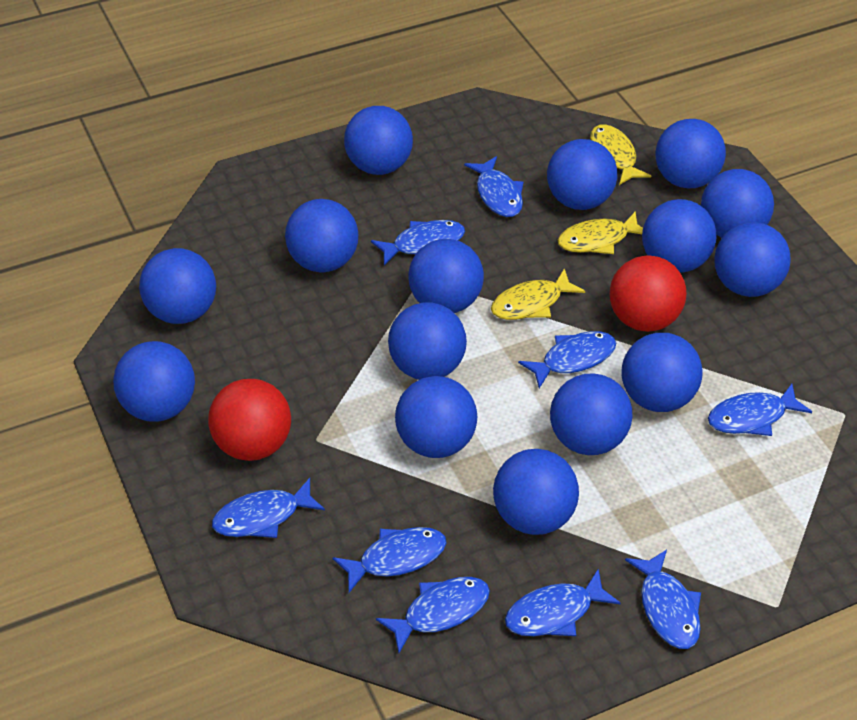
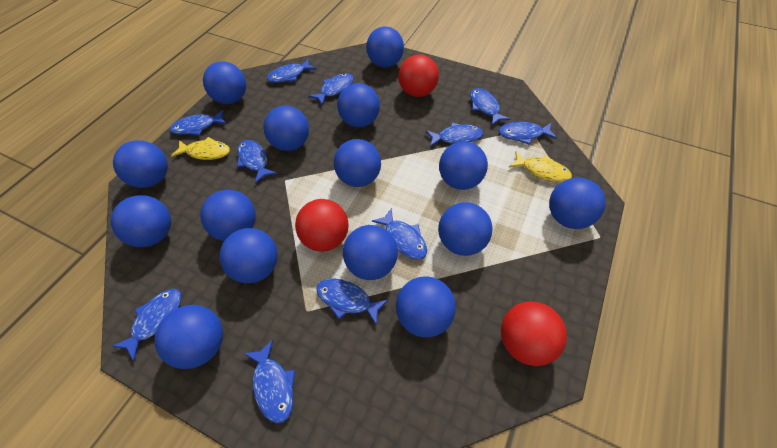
blue fish: 9 -> 11
red ball: 2 -> 3
yellow fish: 3 -> 2

